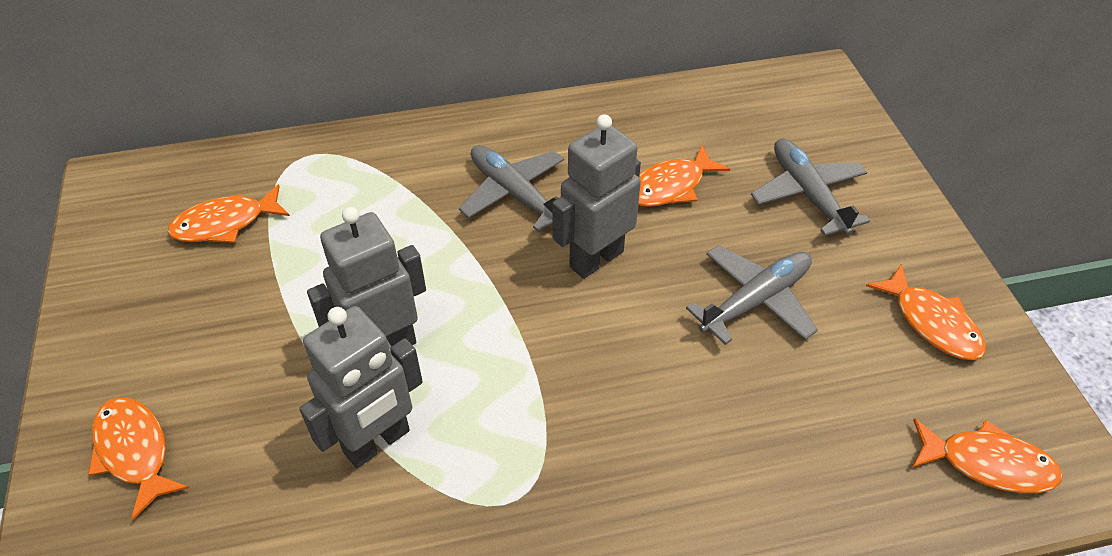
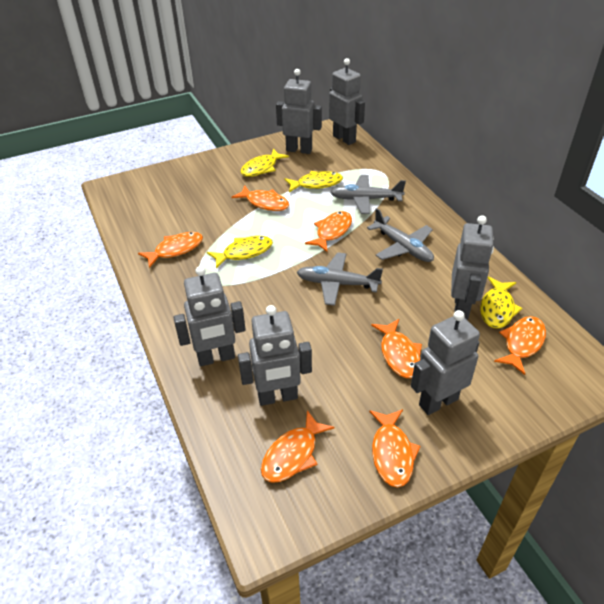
grey robot: 3 -> 6
orange fish: 5 -> 7
yellow fish: 0 -> 4

